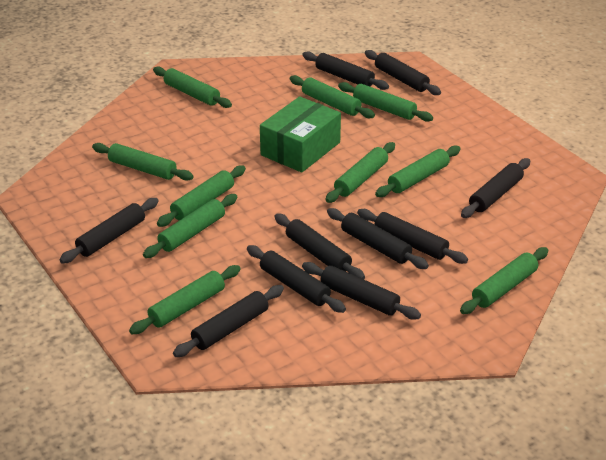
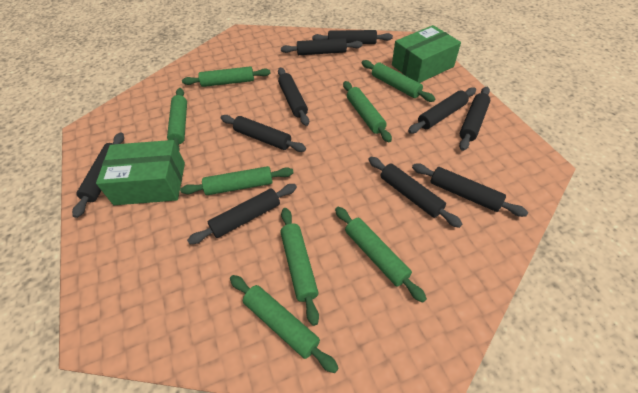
green box: 1 -> 2
green rolling pin: 10 -> 8

